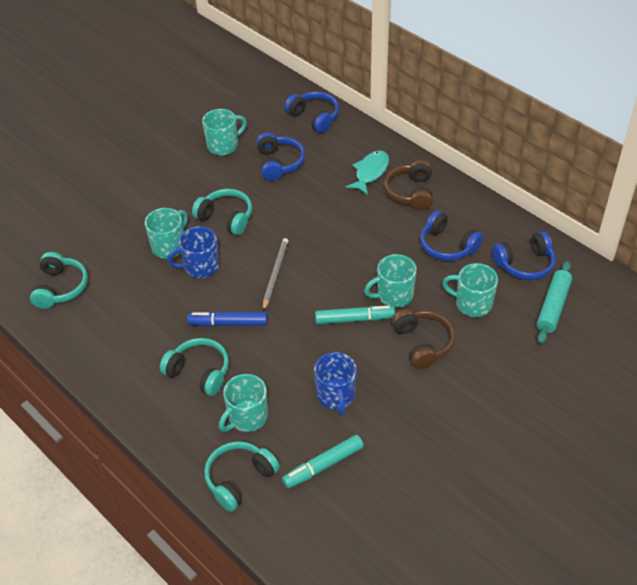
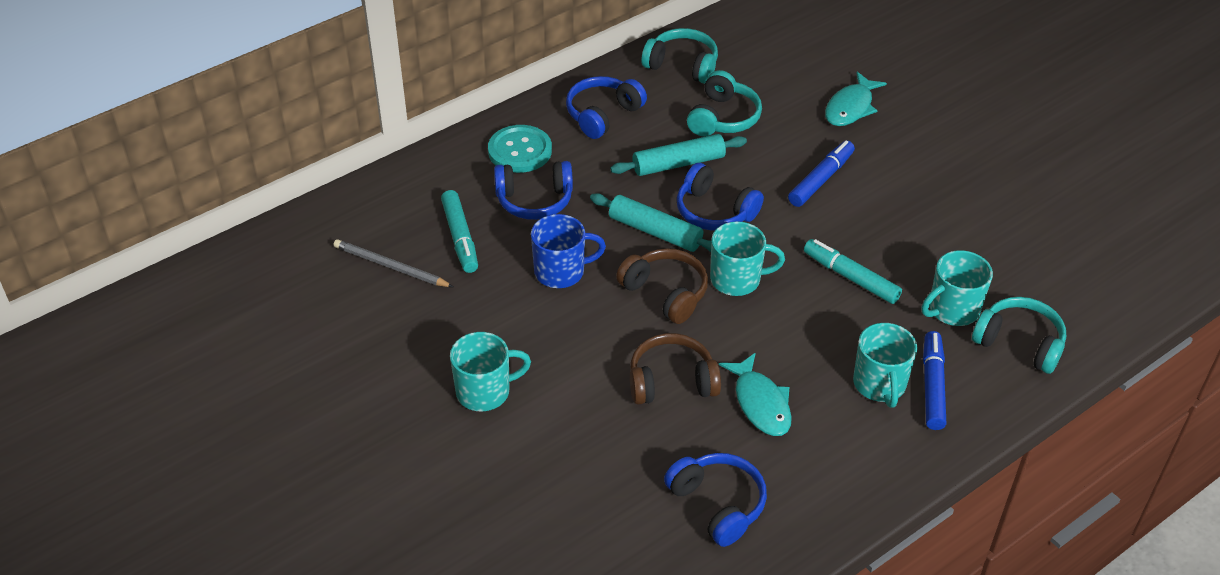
blue marker: 1 -> 2
blue mug: 2 -> 1
turquoise button: 0 -> 1
turquoise fish: 1 -> 2
turquoise headphones: 4 -> 3
turquoise mug: 5 -> 4
turquoise rolling pin: 1 -> 2

